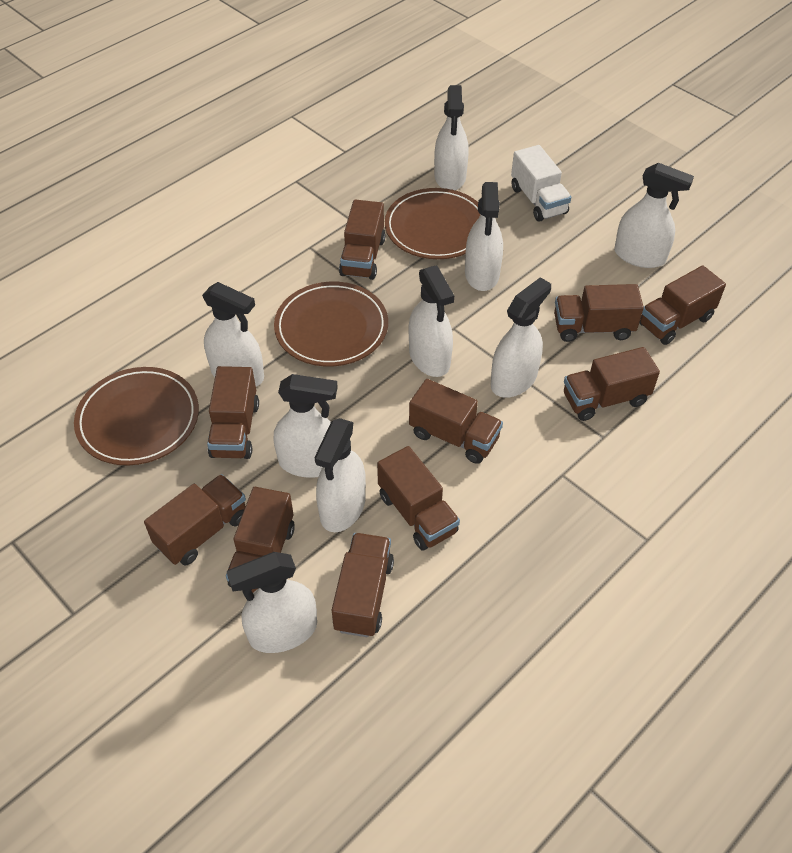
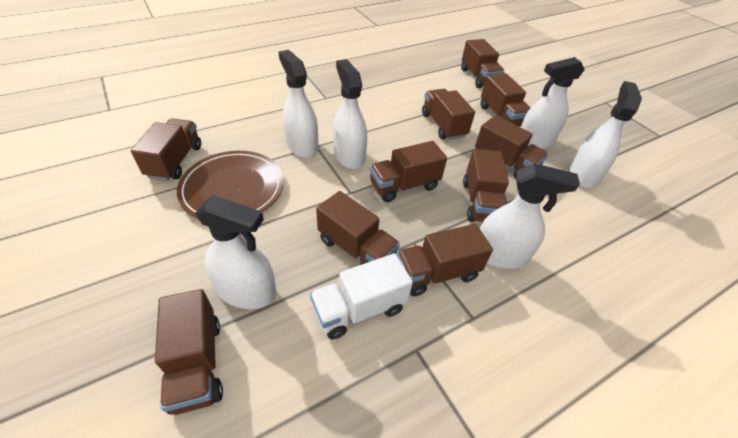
brown plate: 3 -> 1
white spray bottle: 9 -> 6

